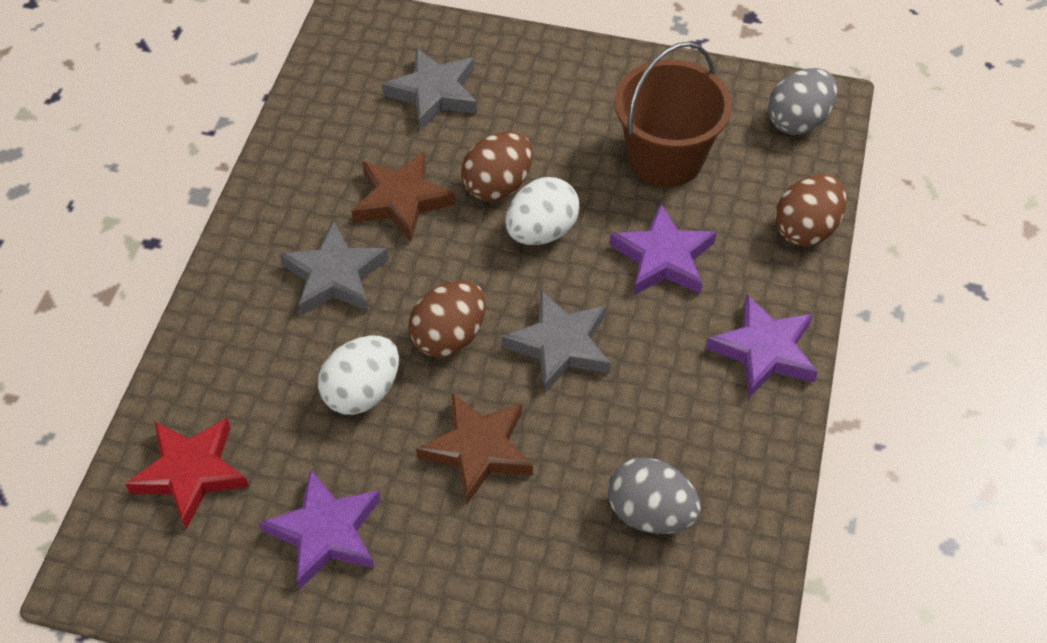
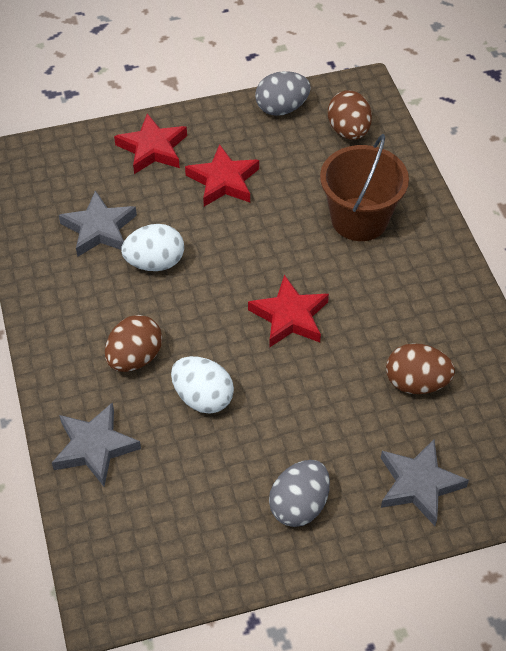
brown star: 2 -> 0
purple star: 3 -> 0
red star: 1 -> 3

